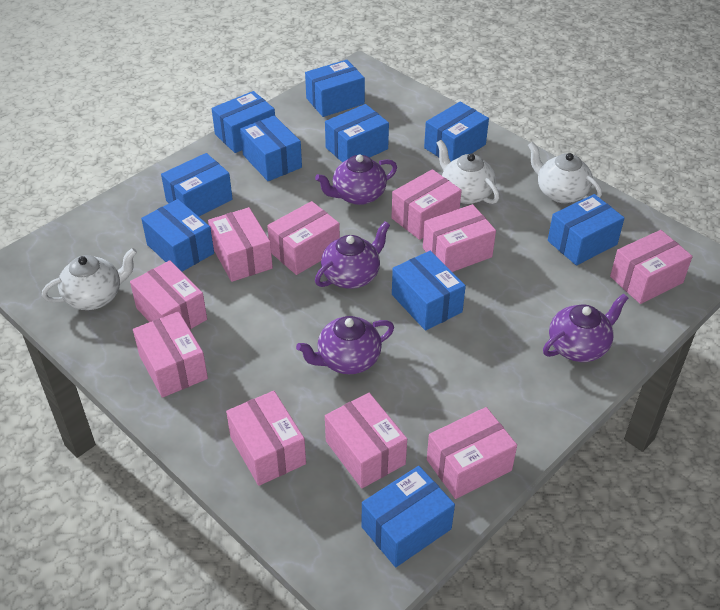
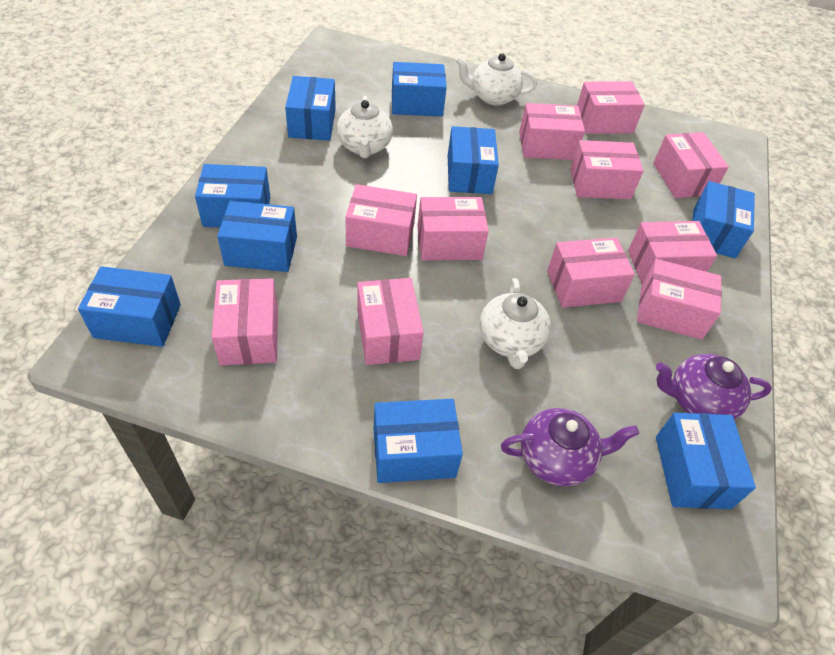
blue box: 10 -> 9
pink box: 10 -> 11
purple teapot: 4 -> 2

